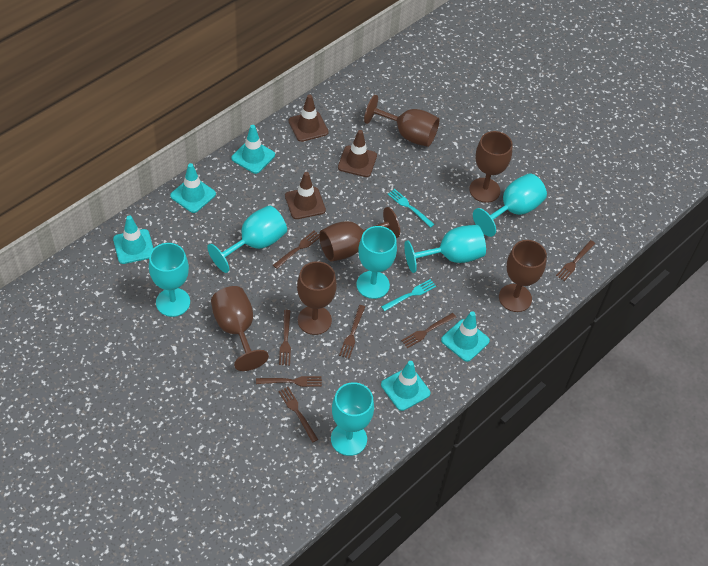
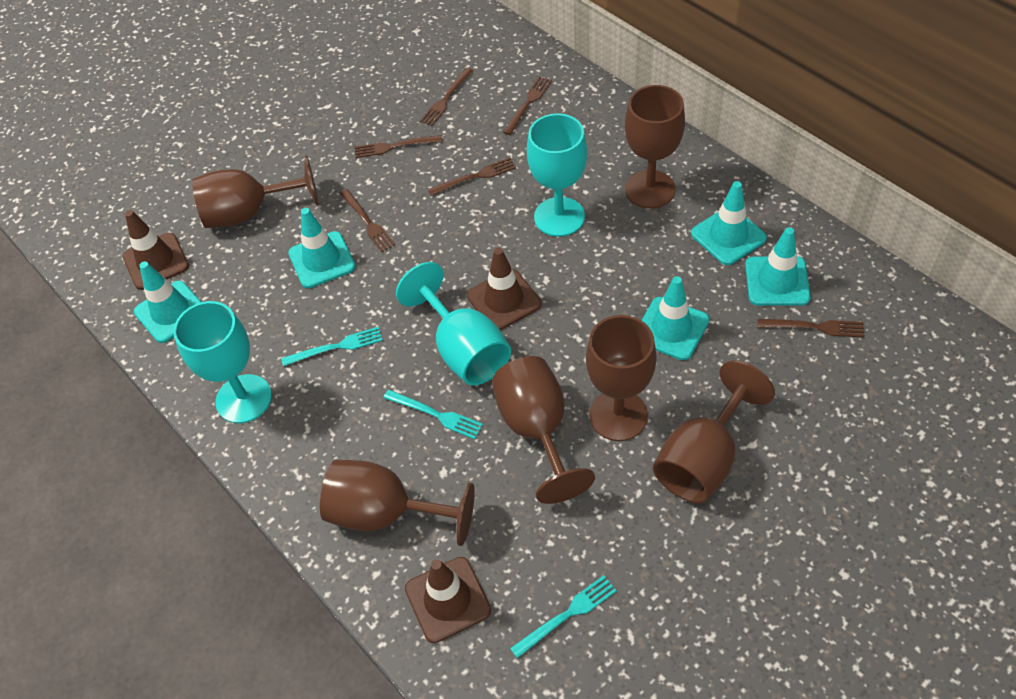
brown fork: 7 -> 6
turquoise fork: 2 -> 3
turquoise goblet: 6 -> 3

